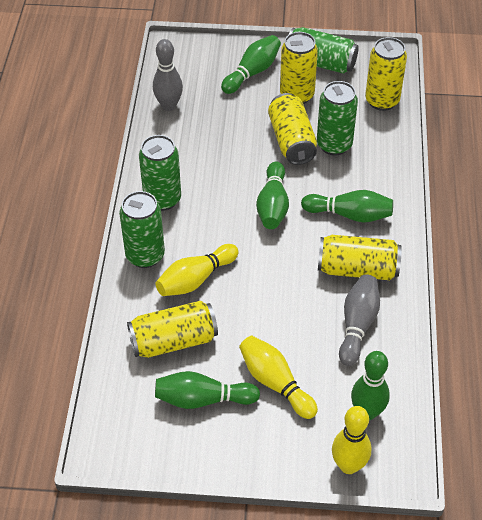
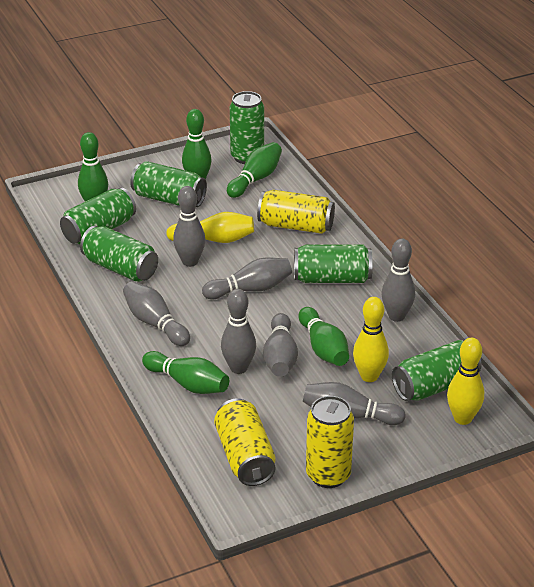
green can: 4 -> 6
grey bowling pin: 2 -> 7
yellow can: 5 -> 3

